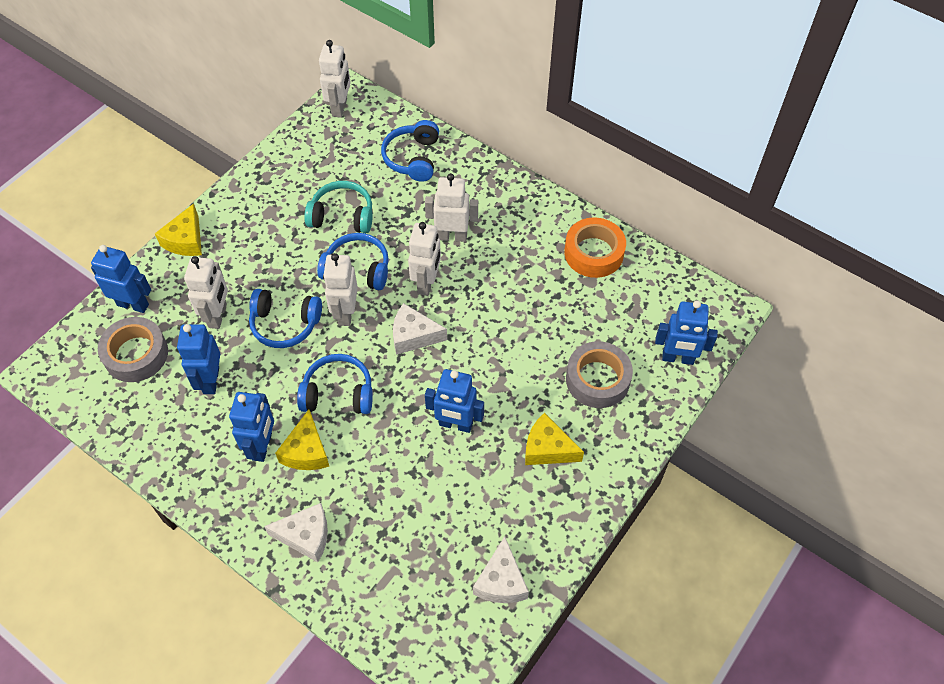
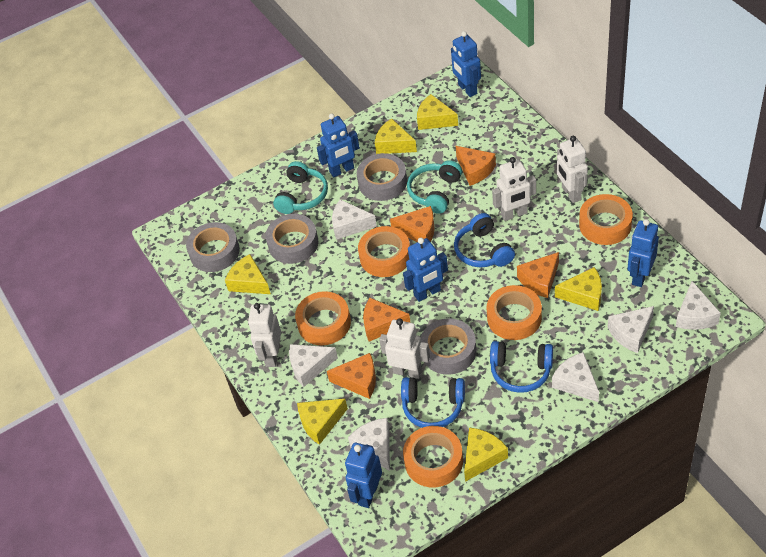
blue headphones: 4 -> 3
grey tape: 2 -> 4
orange cheese: 0 -> 5
orange tape: 1 -> 5
turquoise headphones: 1 -> 2
white cheese: 3 -> 6
white robot: 5 -> 4
yellow cheese: 3 -> 6

